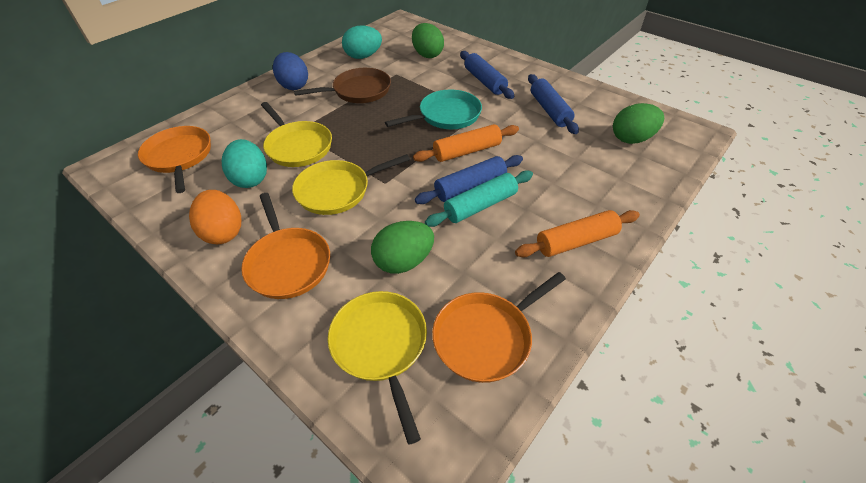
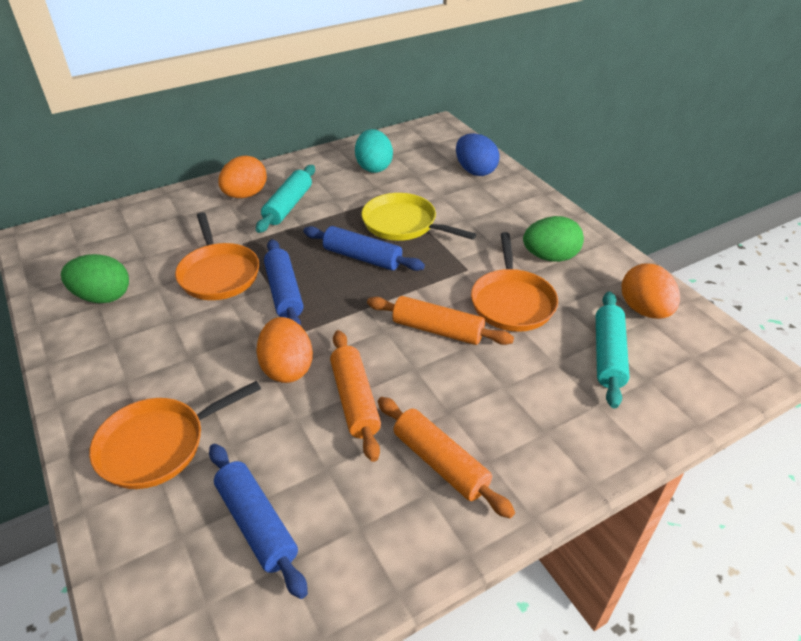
brown pan: 1 -> 0
green egg: 3 -> 2
orange egg: 1 -> 3
orange rolling pin: 2 -> 3
turquoise egg: 2 -> 1
turquoise pan: 1 -> 0
turquoise rolling pin: 1 -> 2
yellow pan: 3 -> 1

